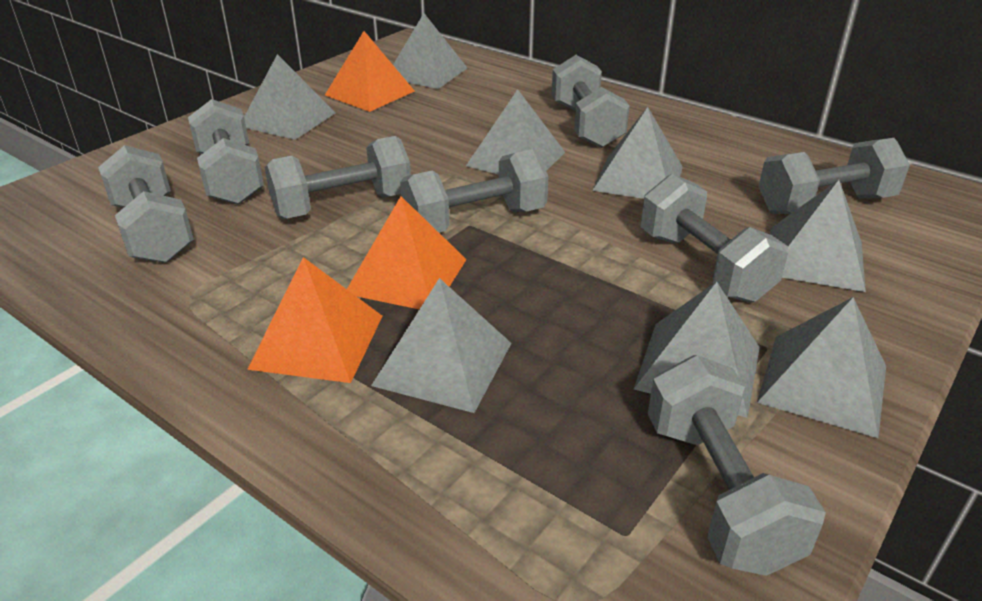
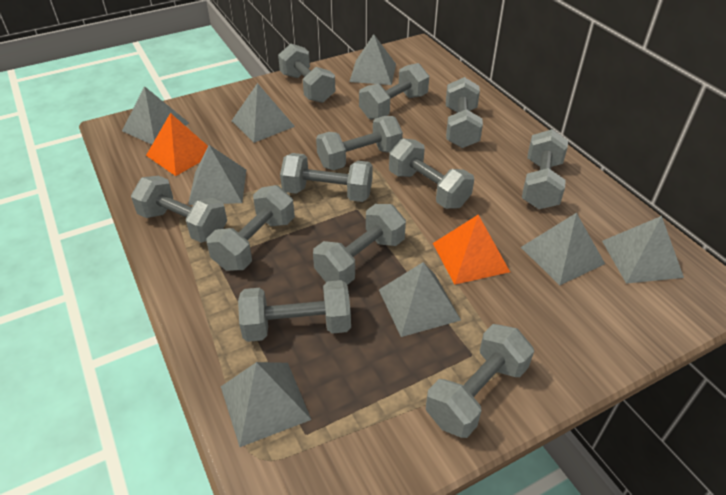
grey dumbbell: 8 -> 12
orange pyramid: 3 -> 2

